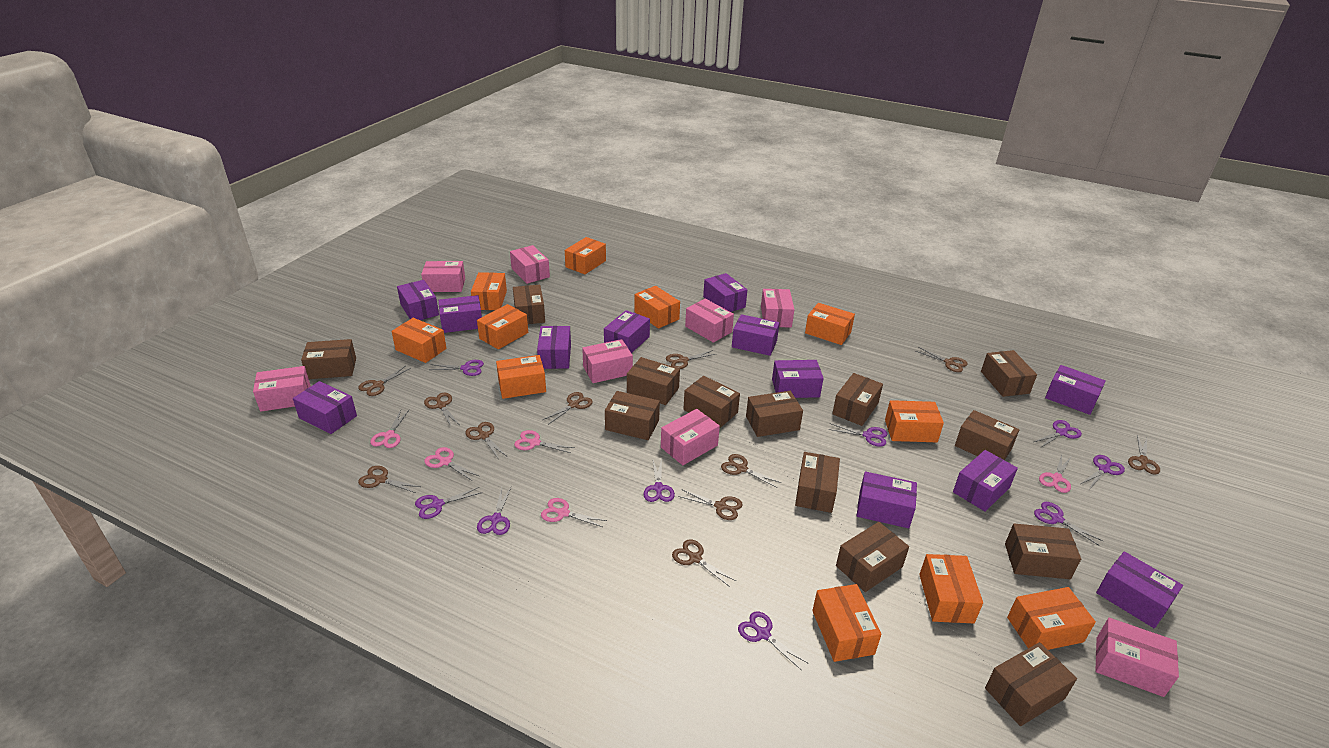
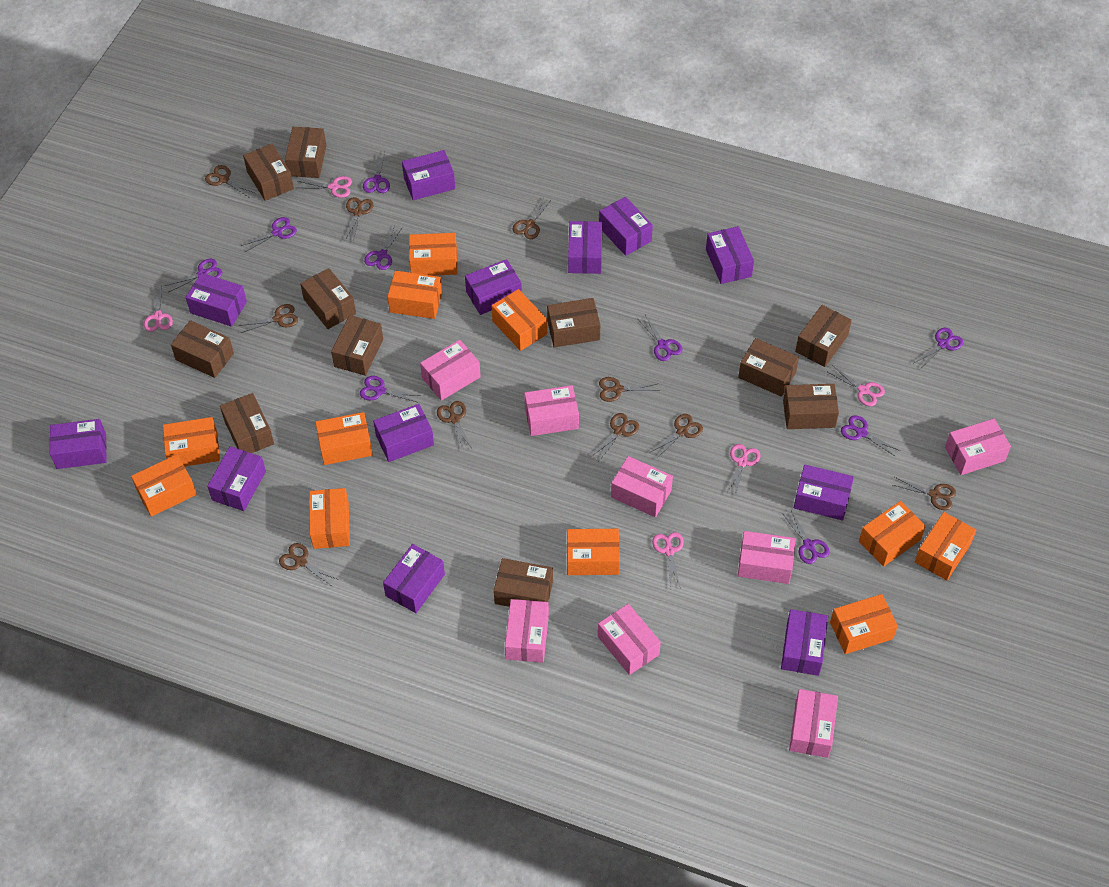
brown box: 13 -> 11
brown scissors: 11 -> 10

